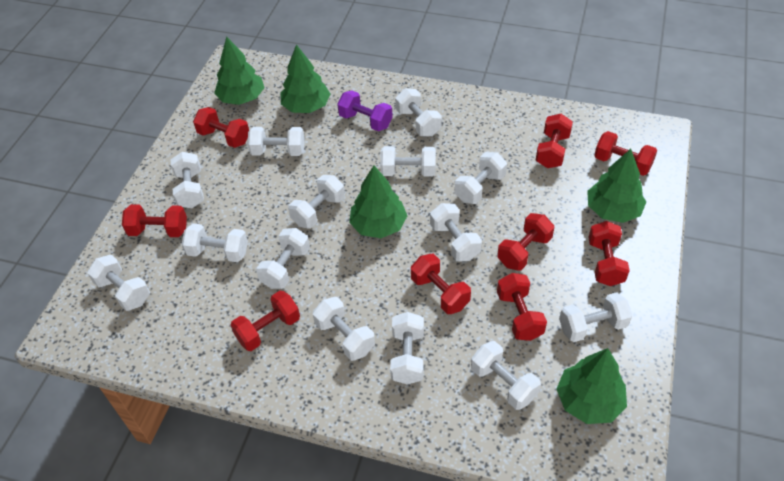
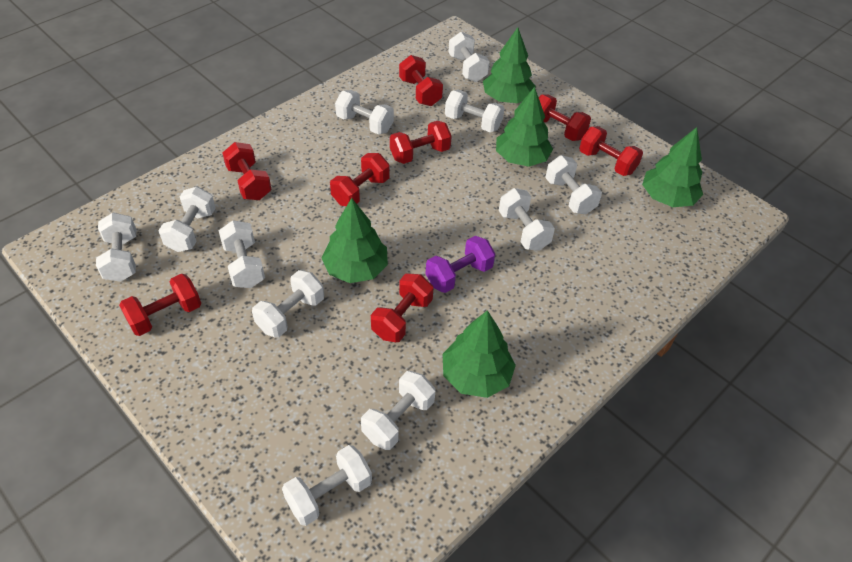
red dumbbell: 9 -> 8
white dumbbell: 14 -> 11

